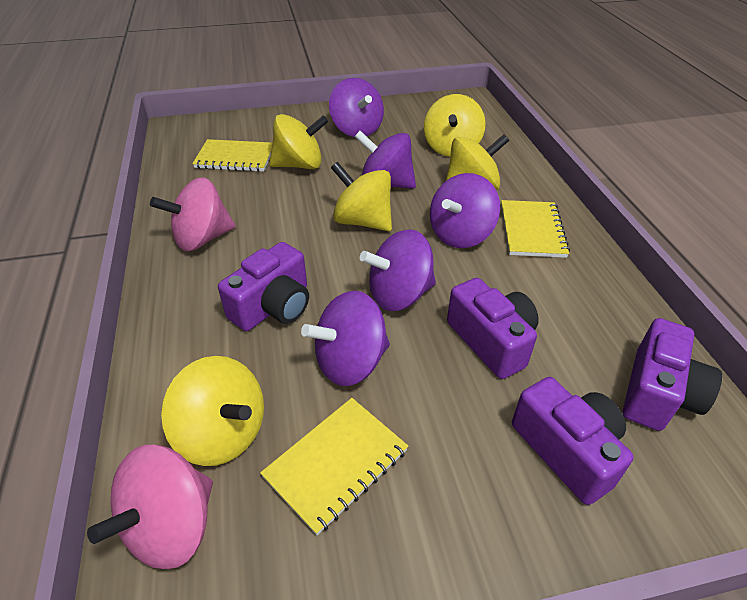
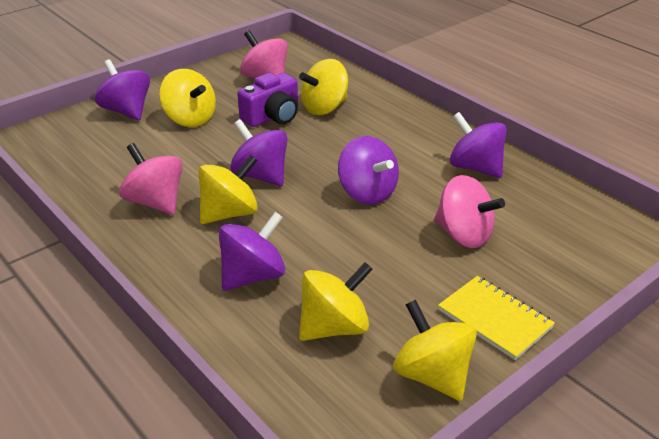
pink spinning top: 2 -> 3
purple camera: 4 -> 1
yellow notebook: 3 -> 1

